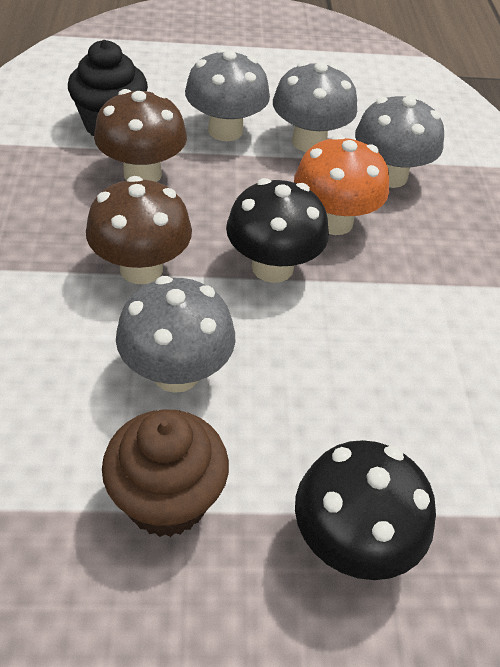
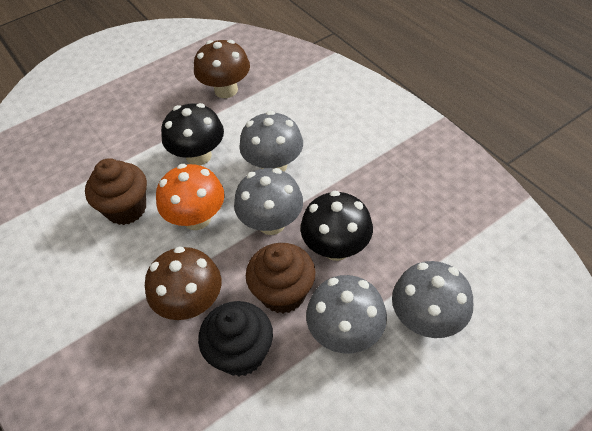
brown cupcake: 1 -> 2

